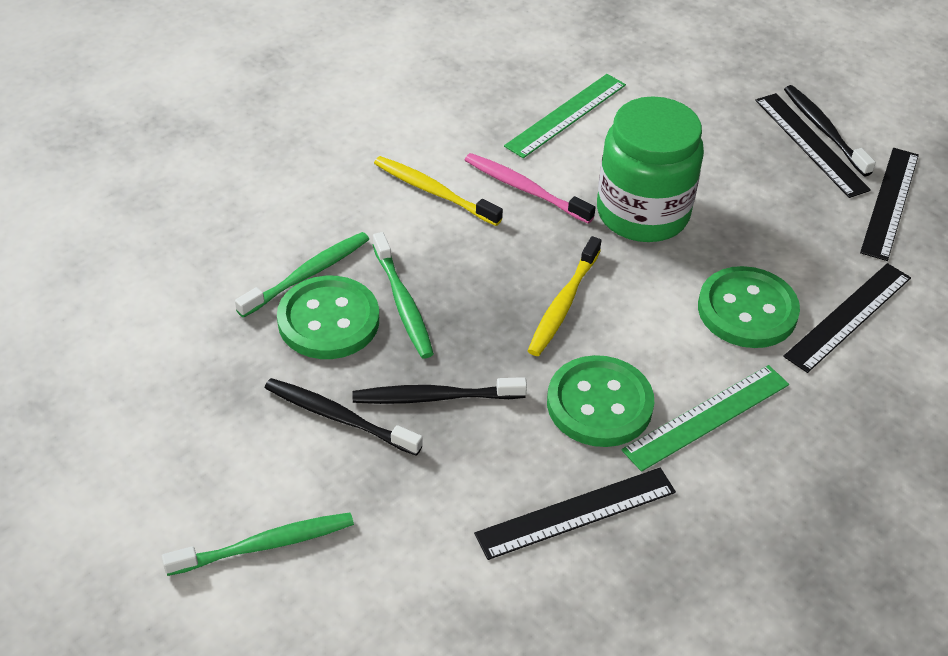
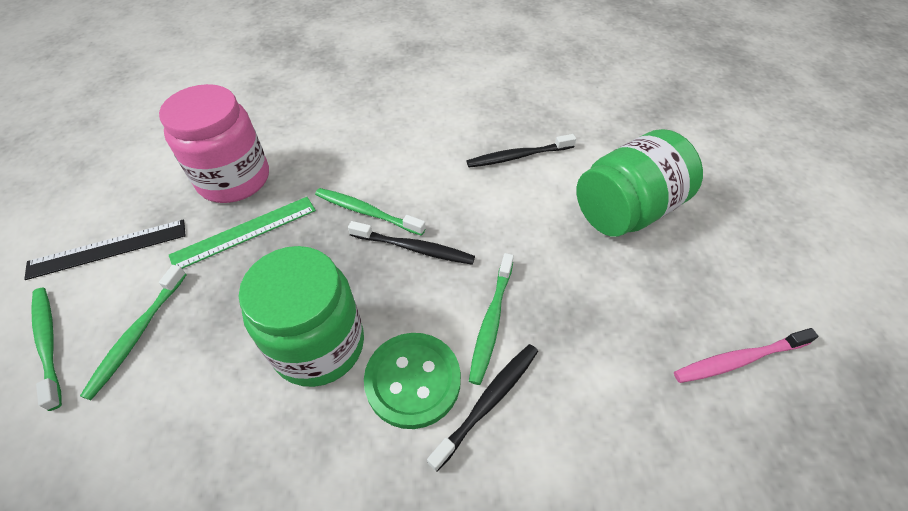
black ruler: 4 -> 1
green button: 3 -> 1
green jar: 1 -> 2
green ruler: 2 -> 1
green toothbrush: 3 -> 4
pink jar: 0 -> 1
yellow toothbrush: 2 -> 0

